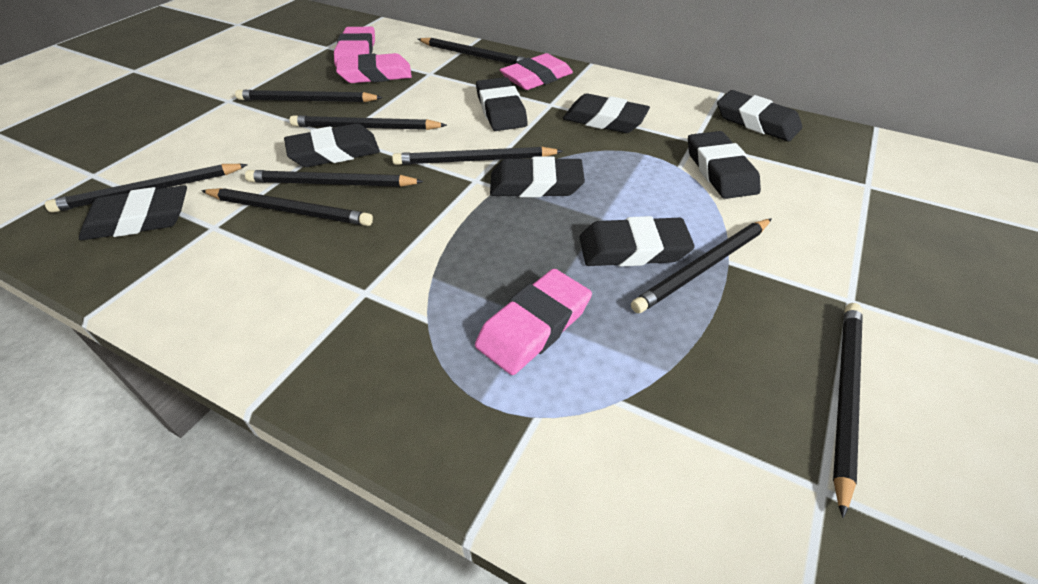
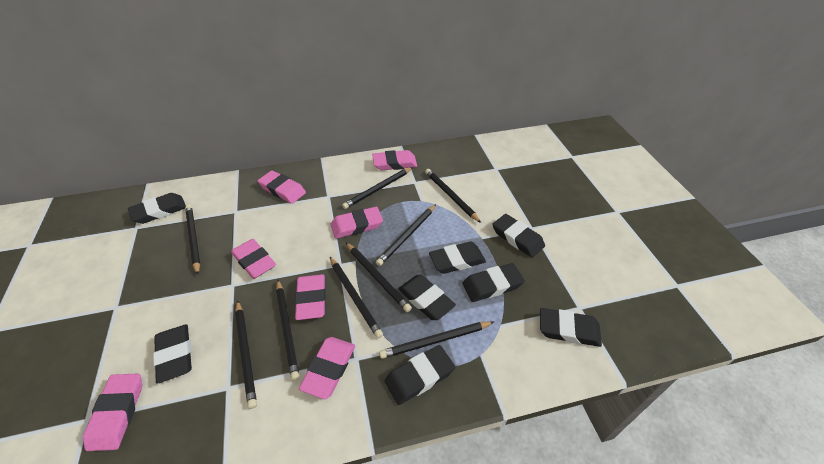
pink eraser: 4 -> 7

